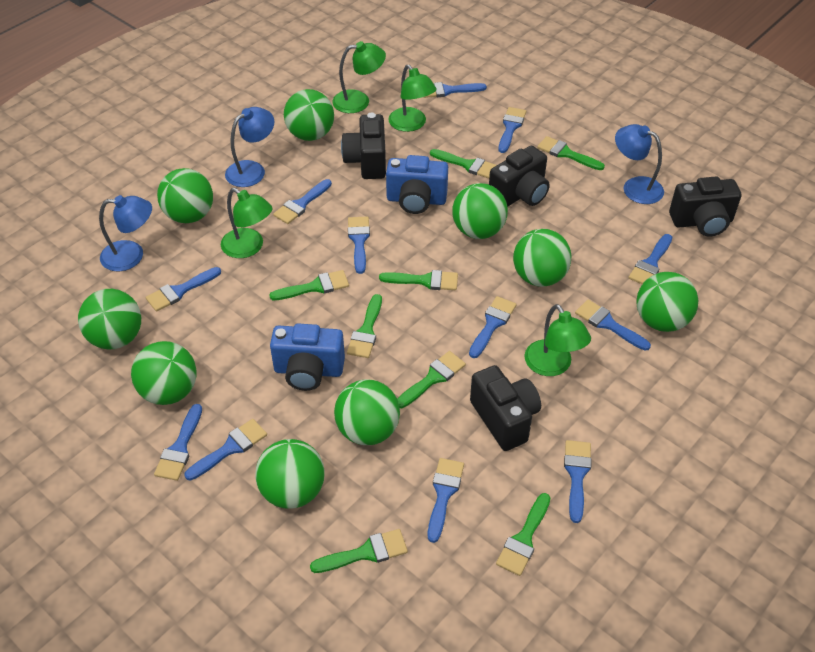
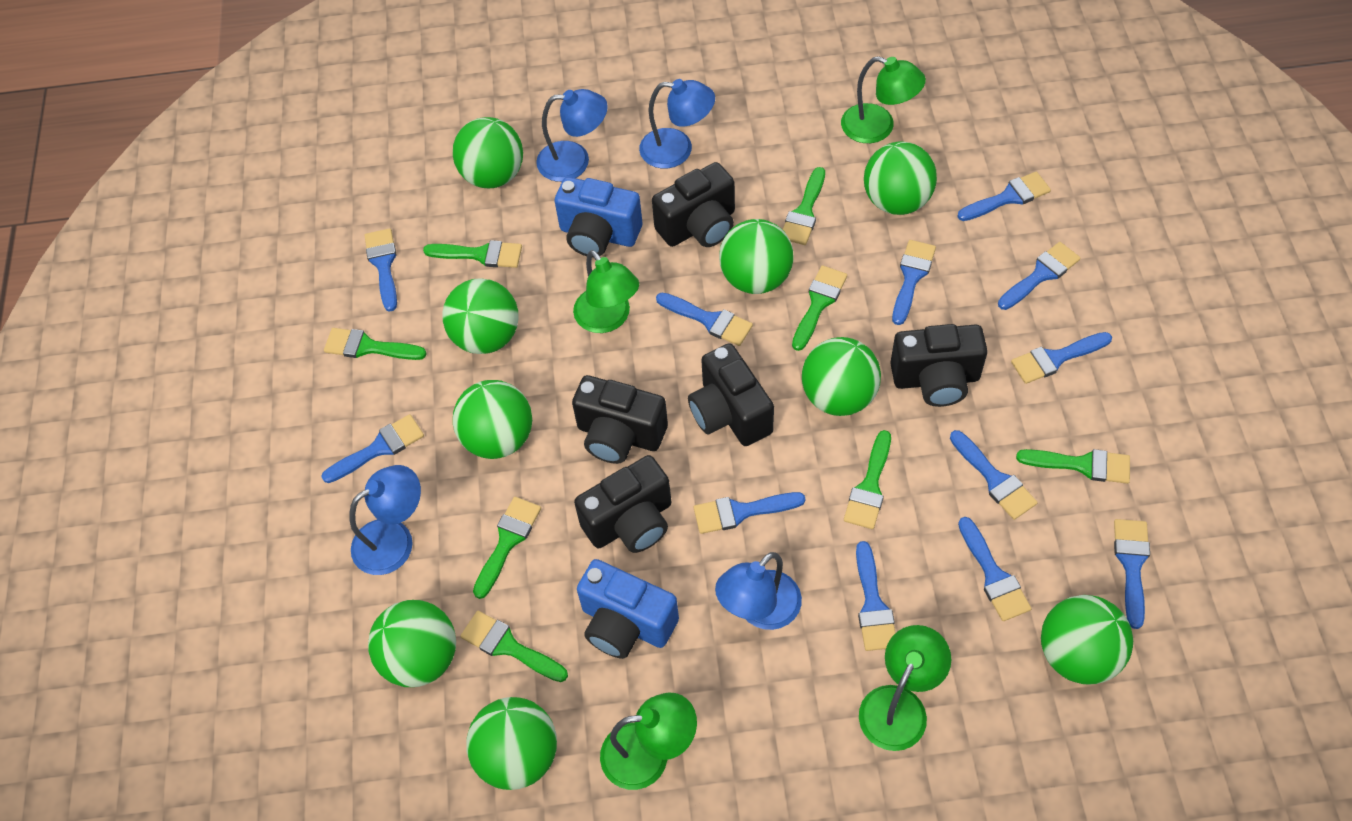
black camera: 4 -> 5
blue lamp: 3 -> 4

